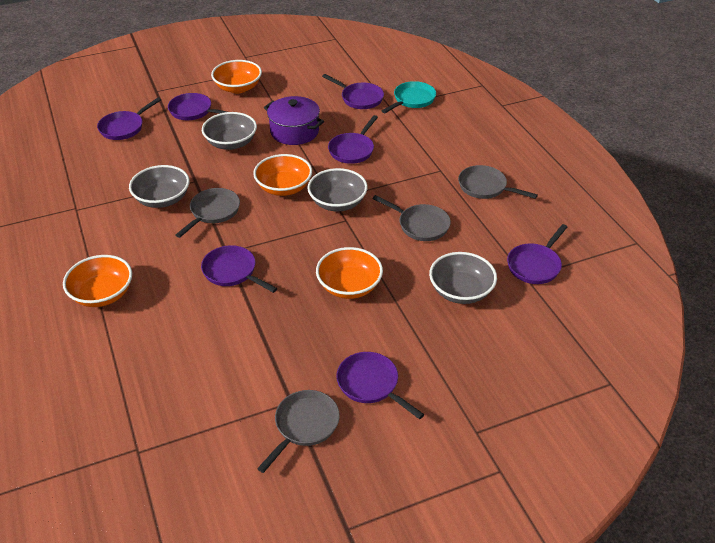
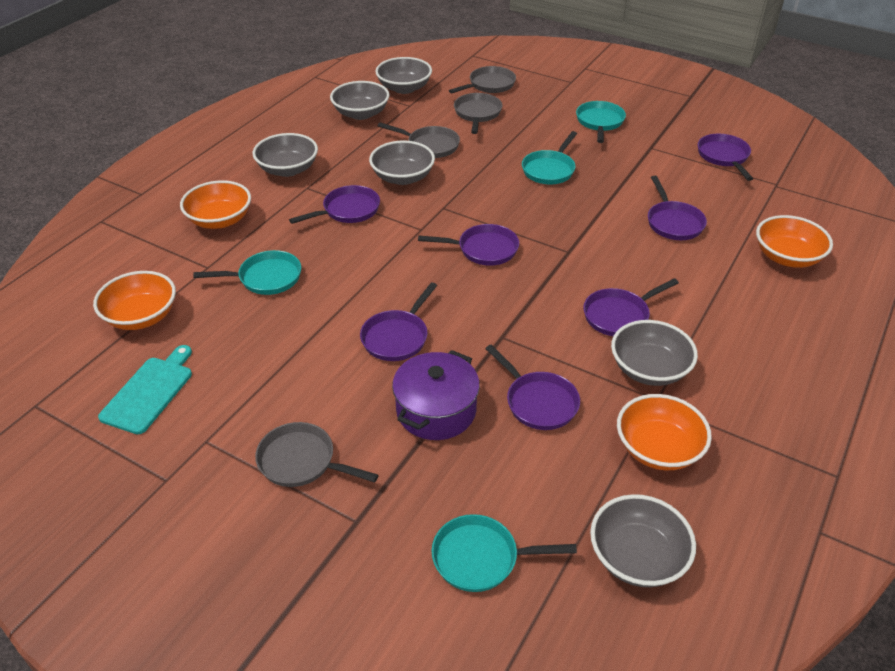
grey bowl: 4 -> 6
turquoise cutting board: 0 -> 1
turquoise pan: 1 -> 4

